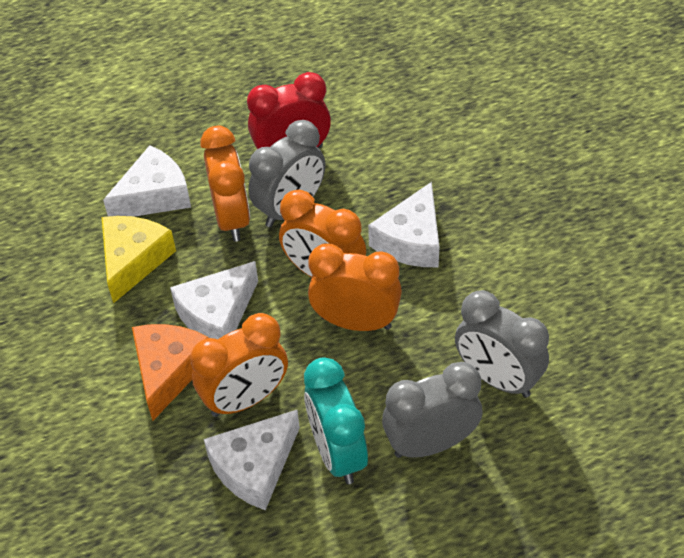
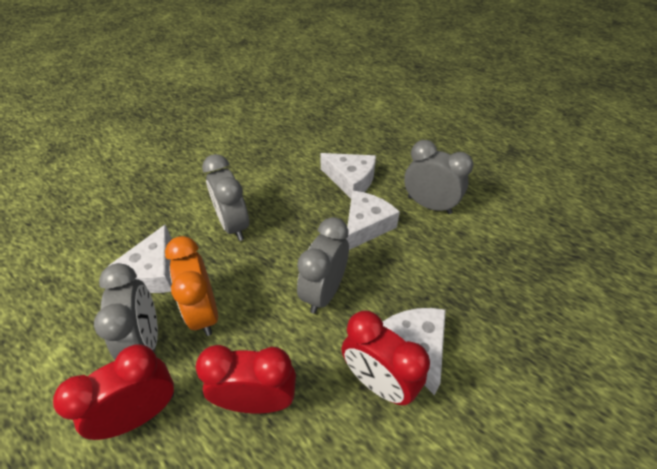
grey clock: 3 -> 4
orange cheese: 1 -> 0
orange clock: 4 -> 1
red clock: 1 -> 3
turquoise clock: 1 -> 0
yellow cheese: 1 -> 0

